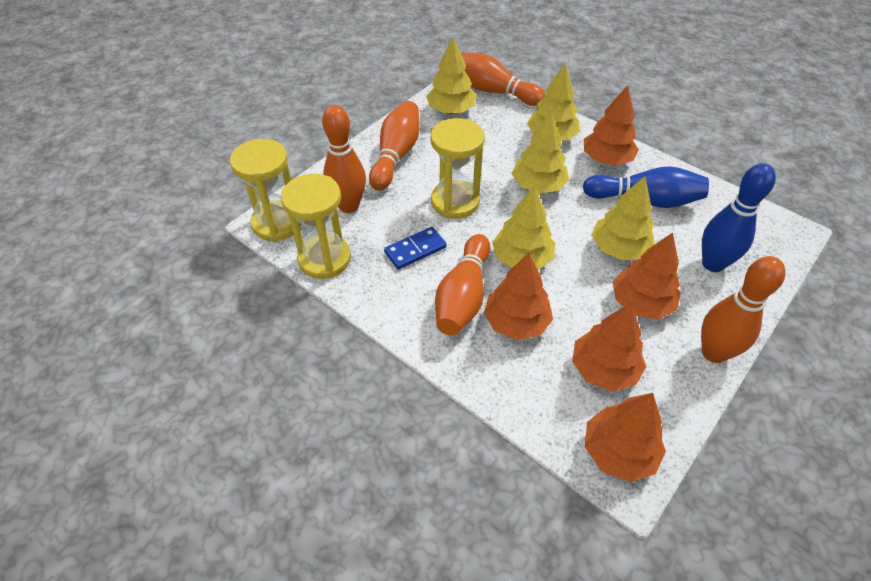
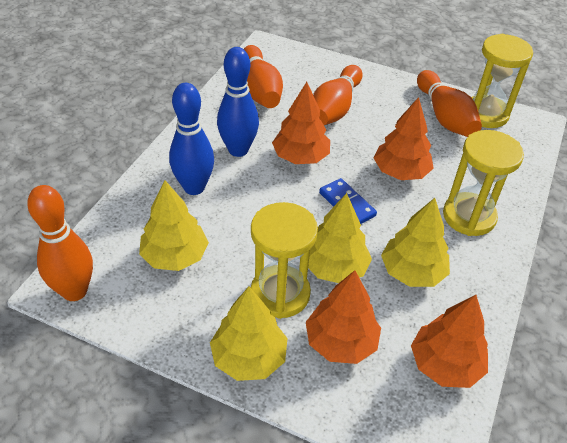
orange bowling pin: 5 -> 4
orange tree: 5 -> 4
yellow tree: 5 -> 4

